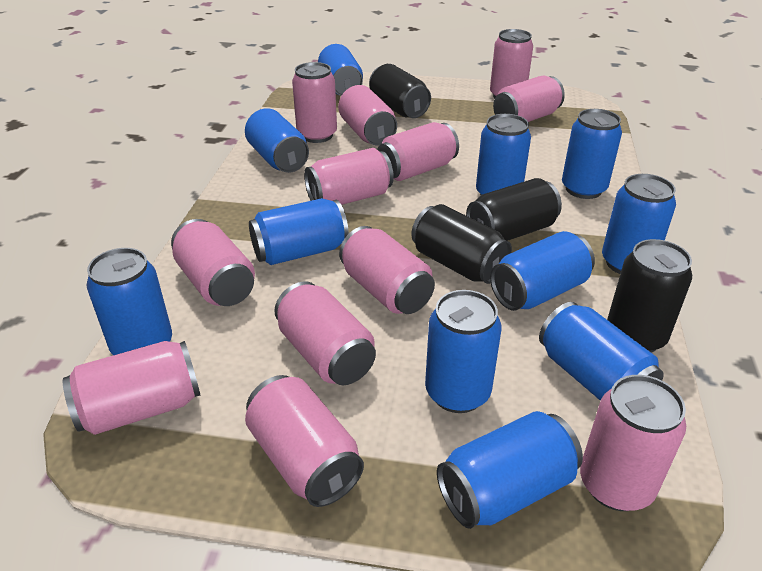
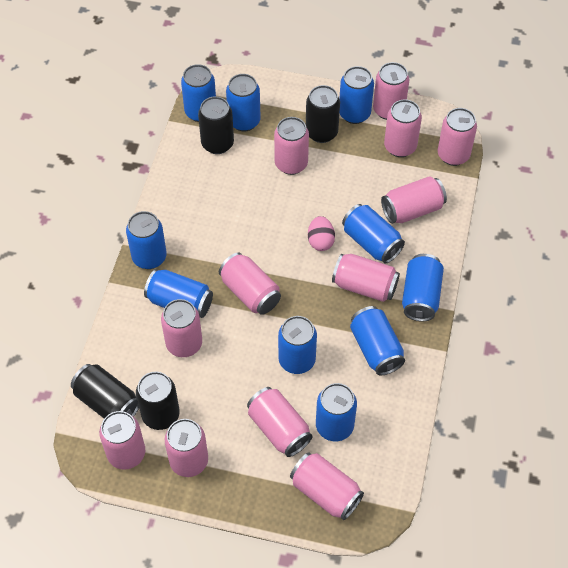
blue can: 11 -> 10
pink egg: 0 -> 1

